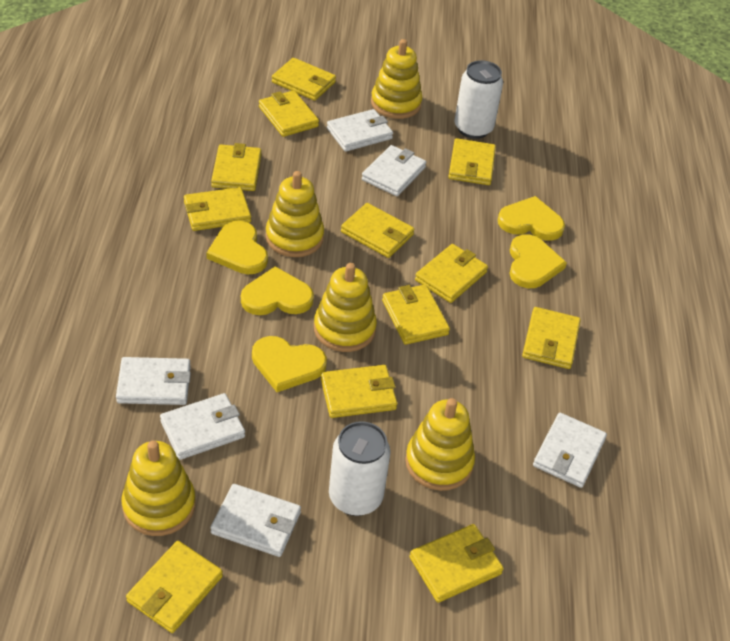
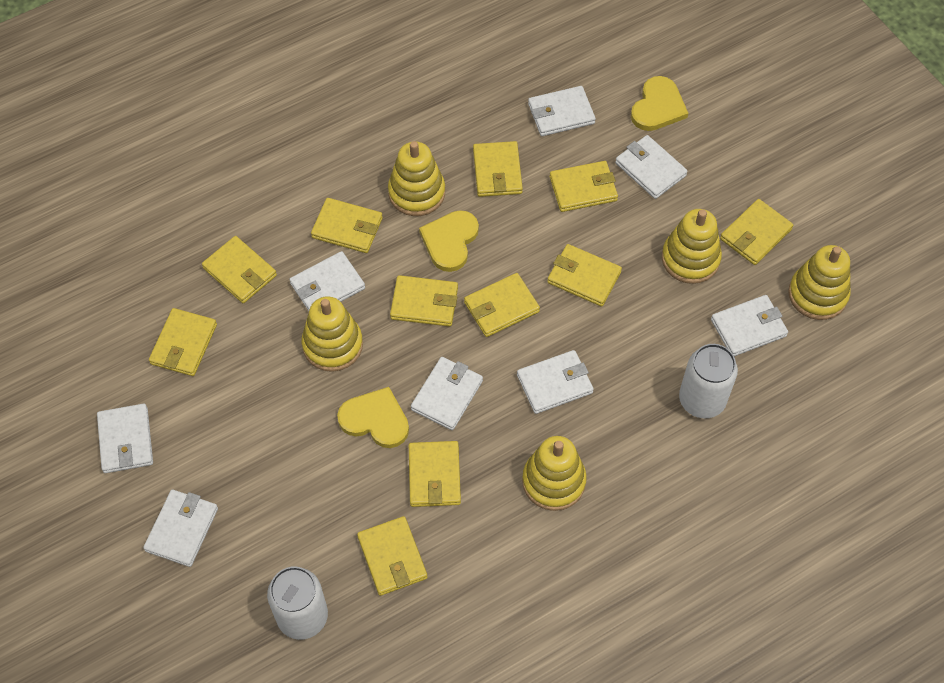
white wallet: 6 -> 8
yellow heart: 5 -> 3
yellow wallet: 12 -> 11

